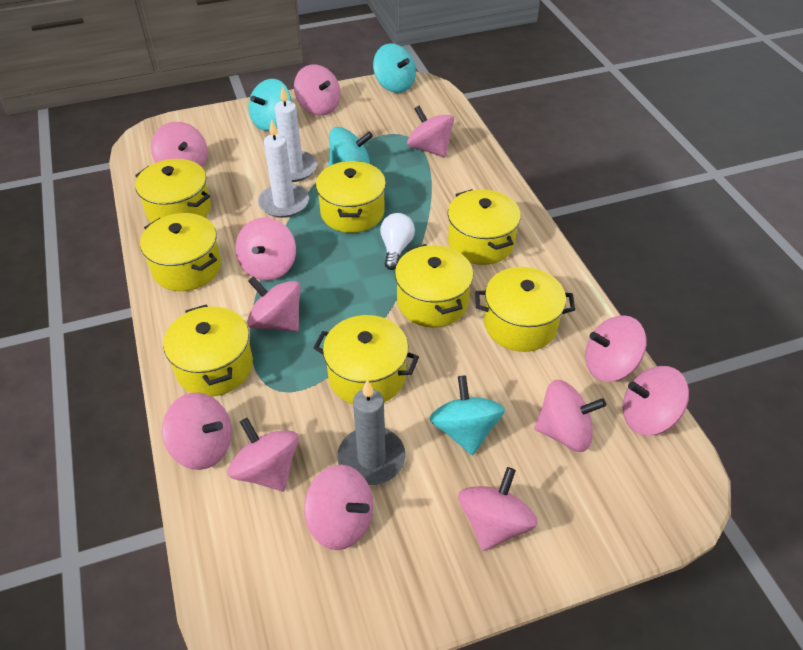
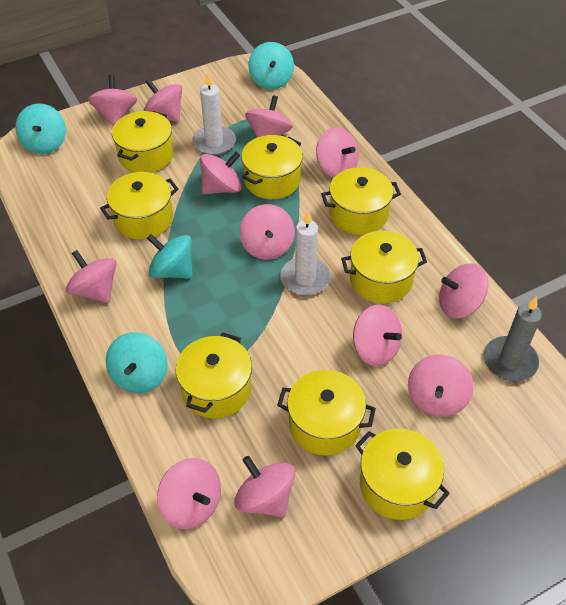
white light bulb: 1 -> 0

